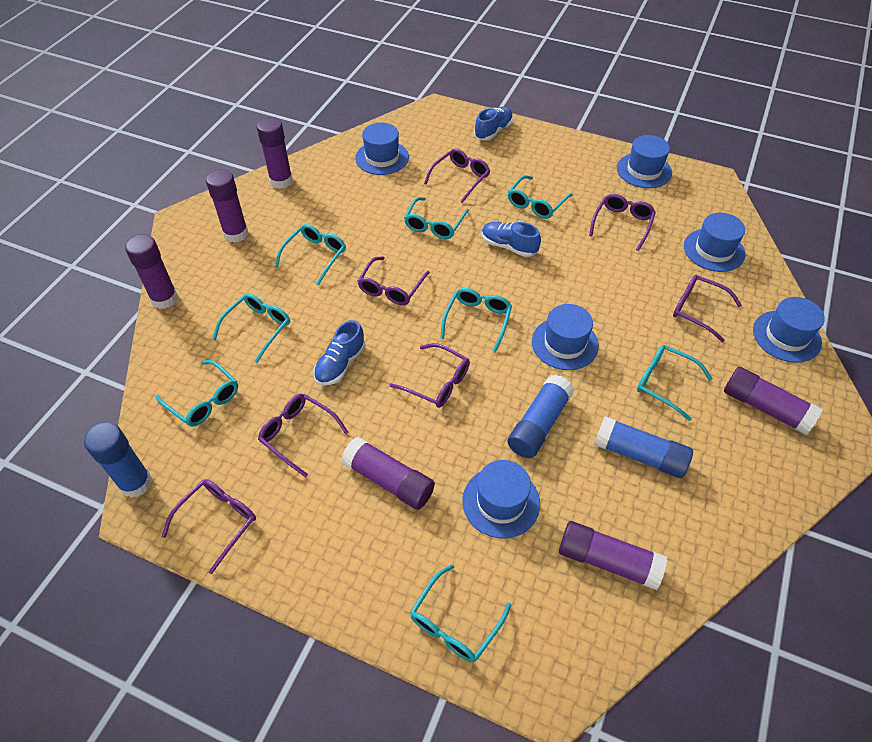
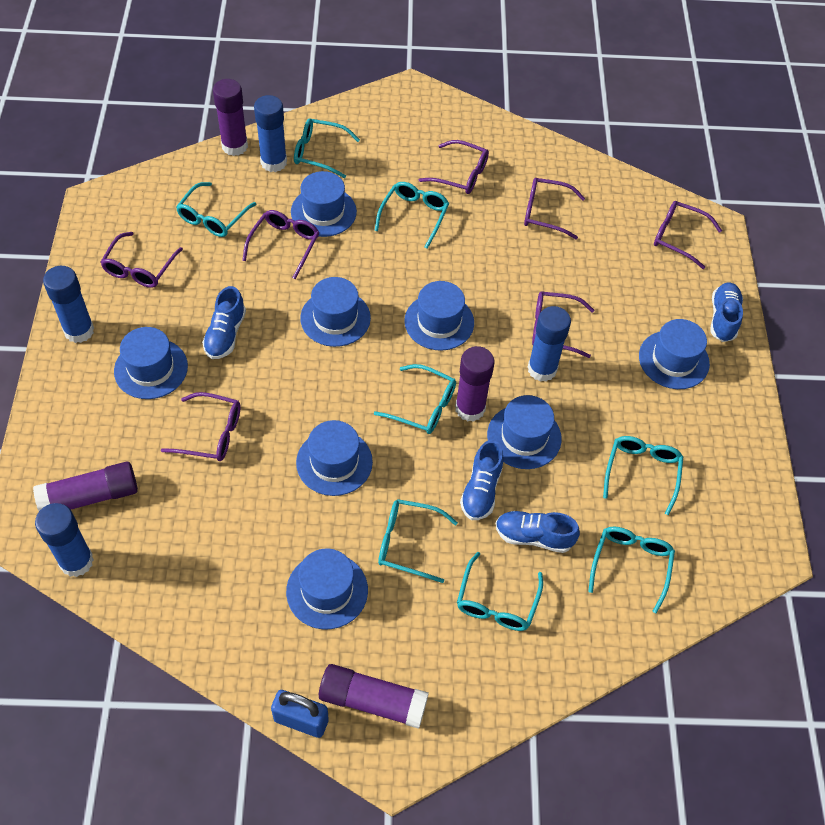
blue glue stick: 3 -> 4
blue hat: 6 -> 8
blue padlock: 0 -> 1
blue shoe: 3 -> 4
purple glue stick: 6 -> 4

